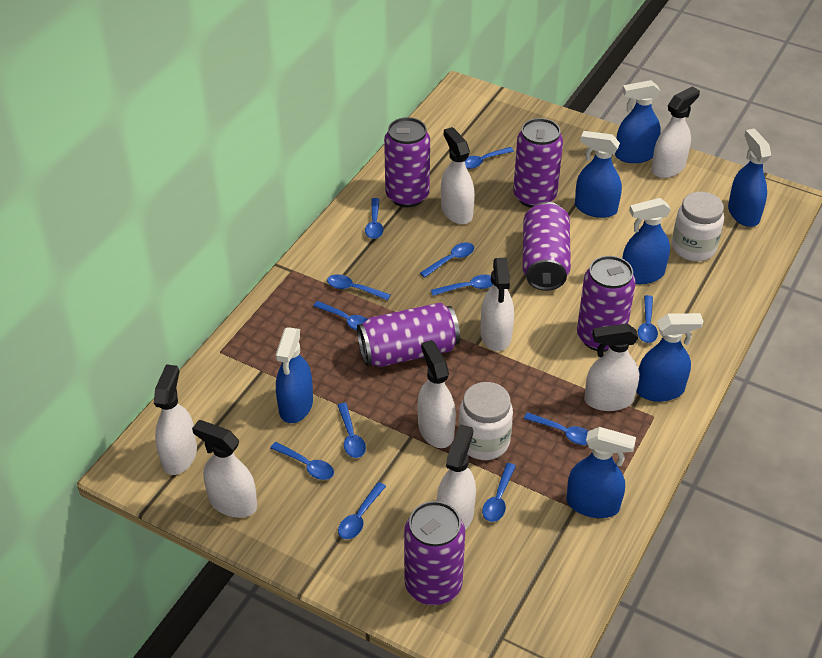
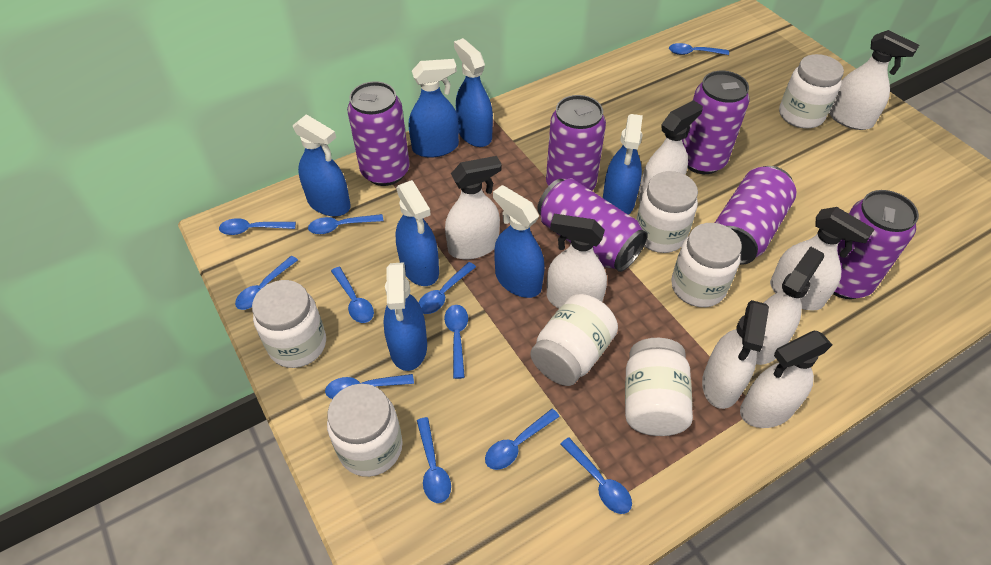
blue spoon: 12 -> 11
white jar: 2 -> 7

